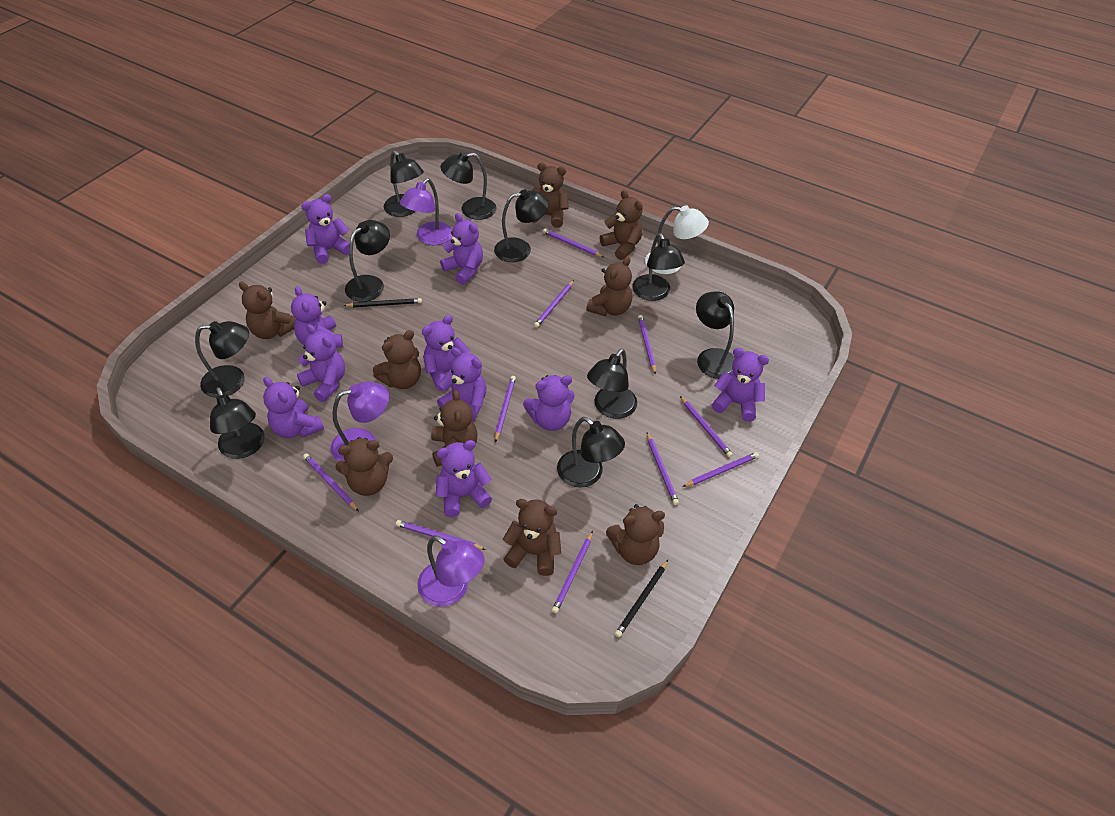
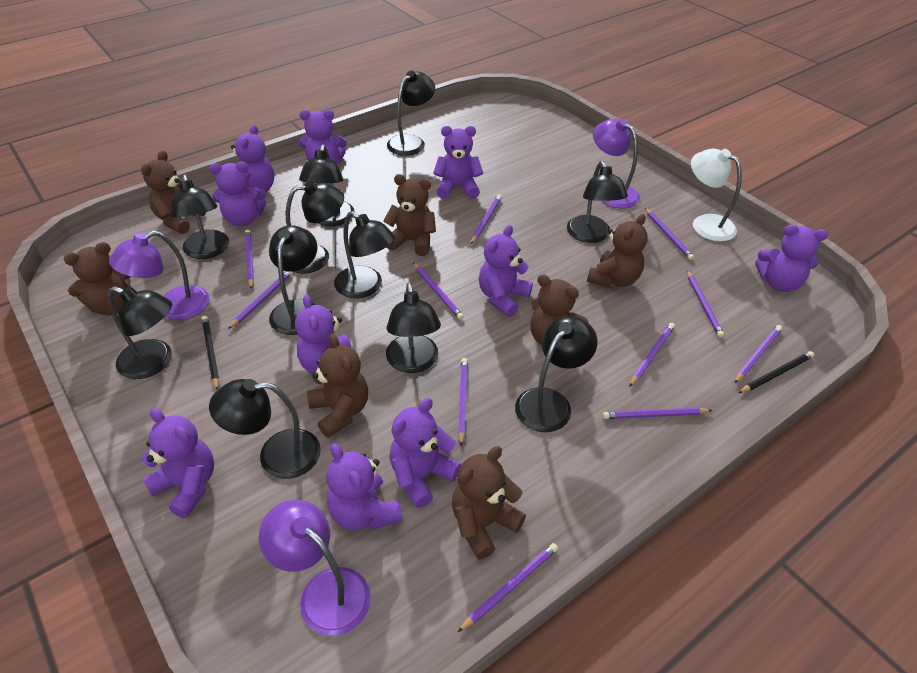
black lamp: 10 -> 11
brown teddy bear: 9 -> 7
purple pencil: 10 -> 11

